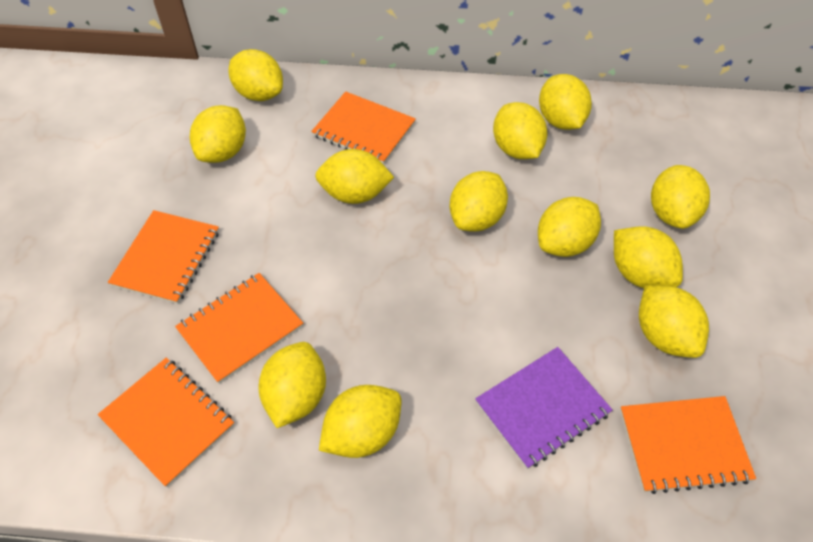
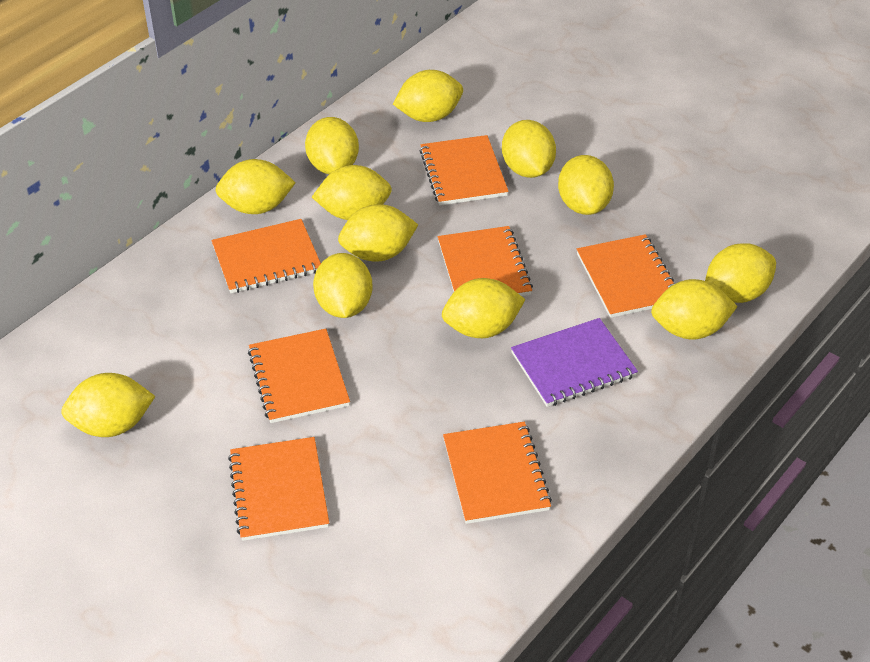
orange notebook: 5 -> 7

